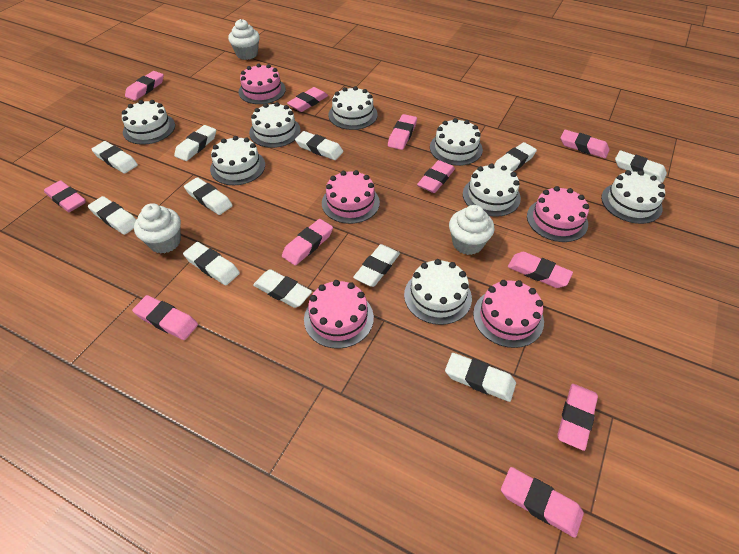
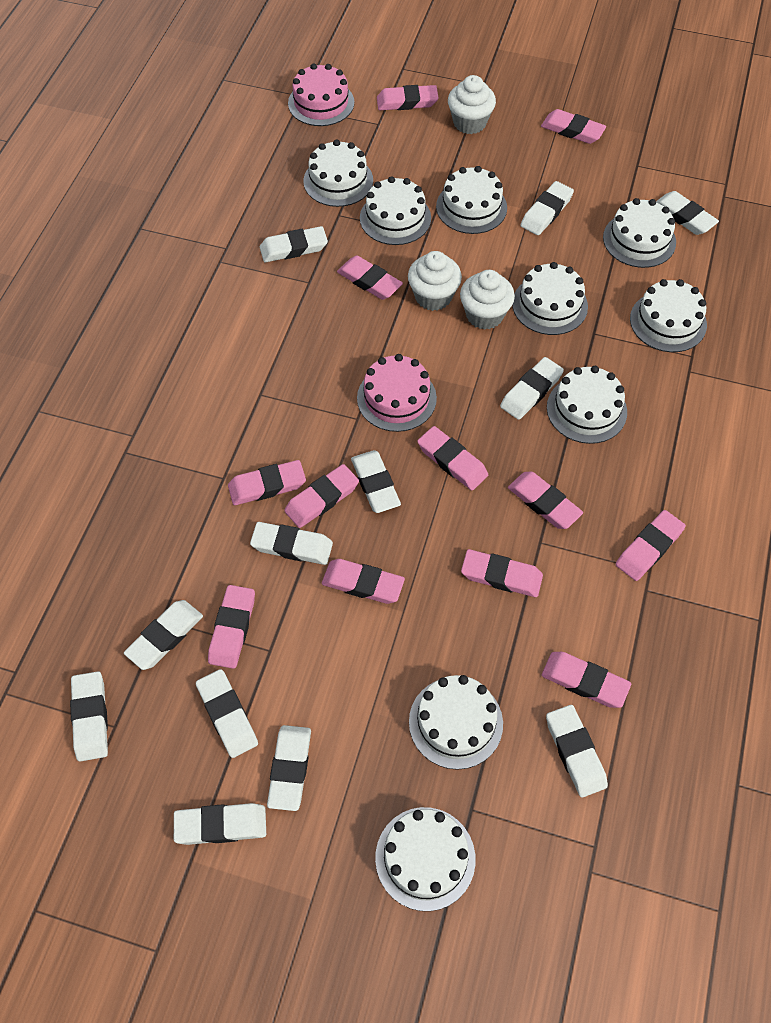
pink cake: 5 -> 2
pink eraser: 11 -> 12
white cake: 8 -> 9
white eraser: 11 -> 12

